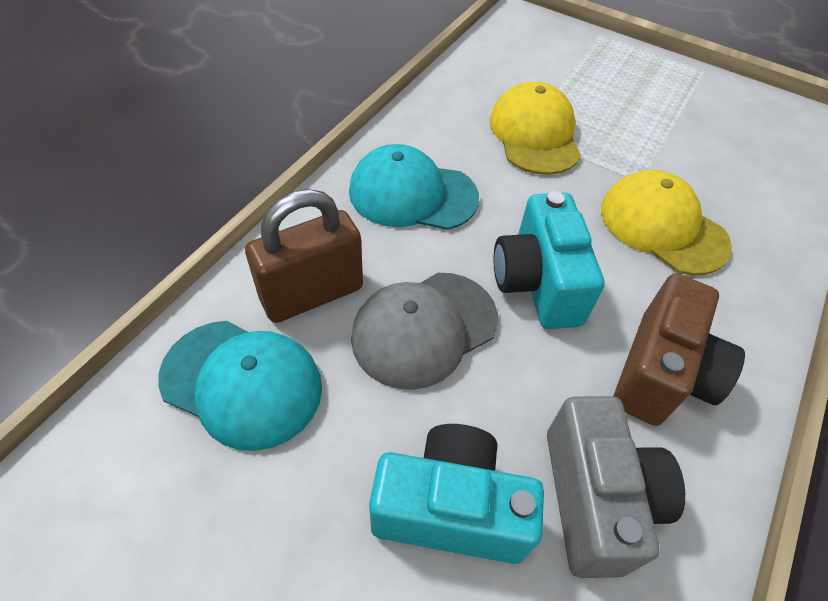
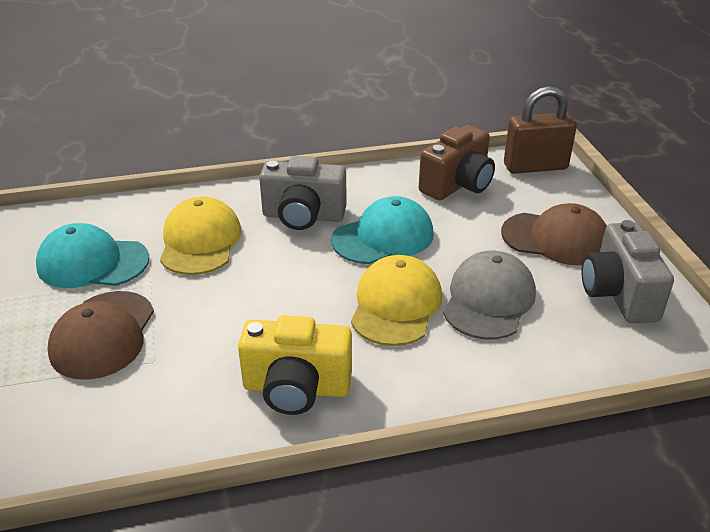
brown cap: 0 -> 2
grey camera: 1 -> 2
turquoise camera: 2 -> 0
yellow camera: 0 -> 1

